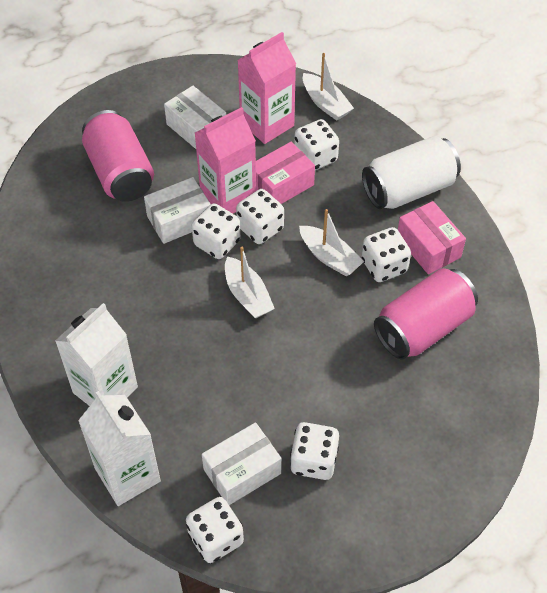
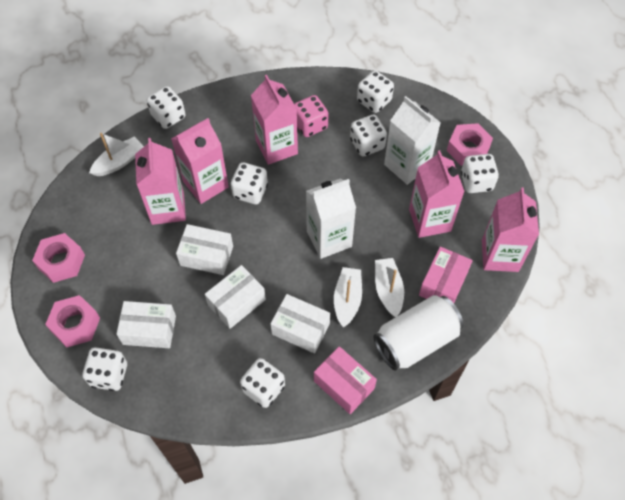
pink can: 2 -> 0
pink carton: 2 -> 5
pink dice: 0 -> 1
pink nut: 0 -> 3
white box: 3 -> 4
white dice: 6 -> 7

